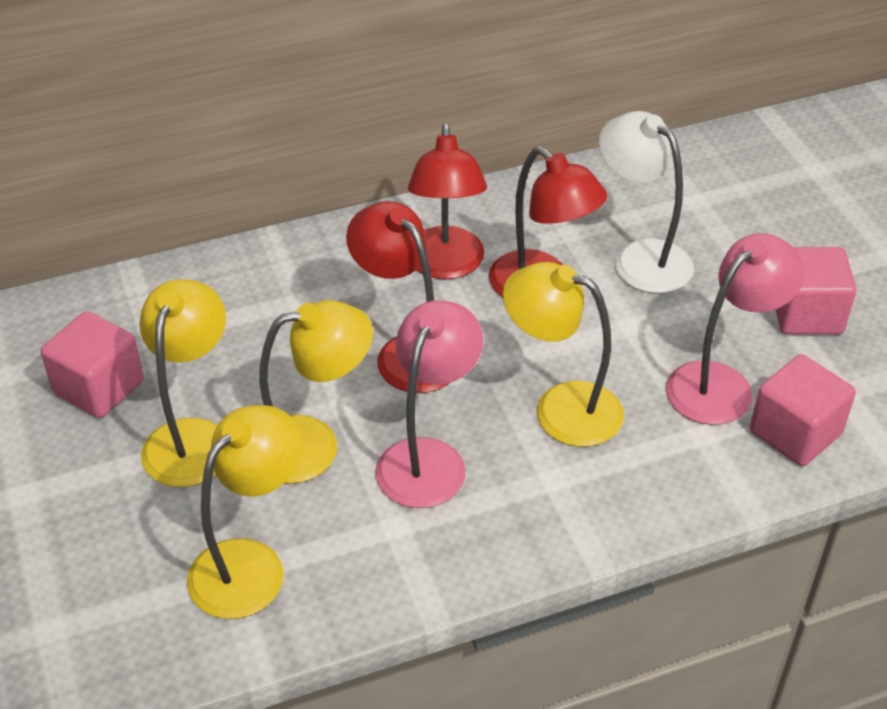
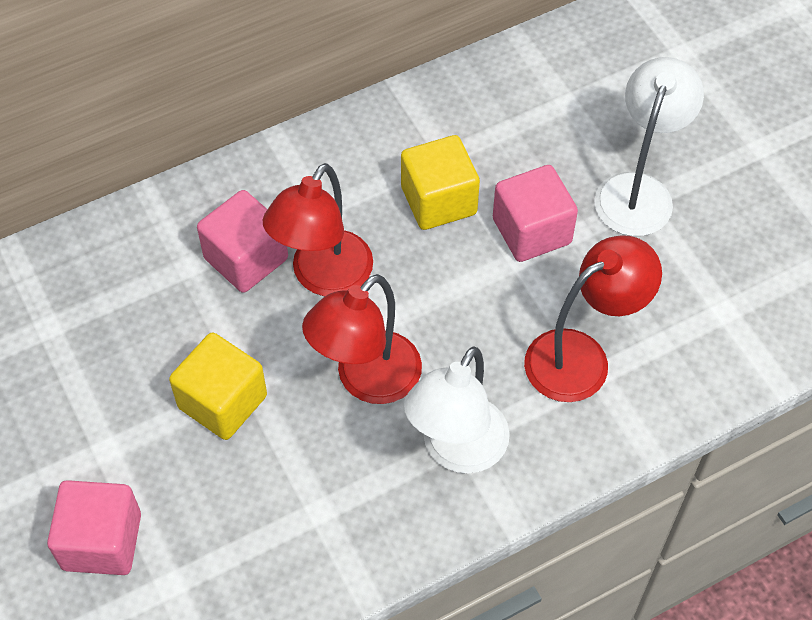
pink lamp: 2 -> 0
white lamp: 1 -> 2
yellow cube: 0 -> 2
yellow lamp: 4 -> 0

